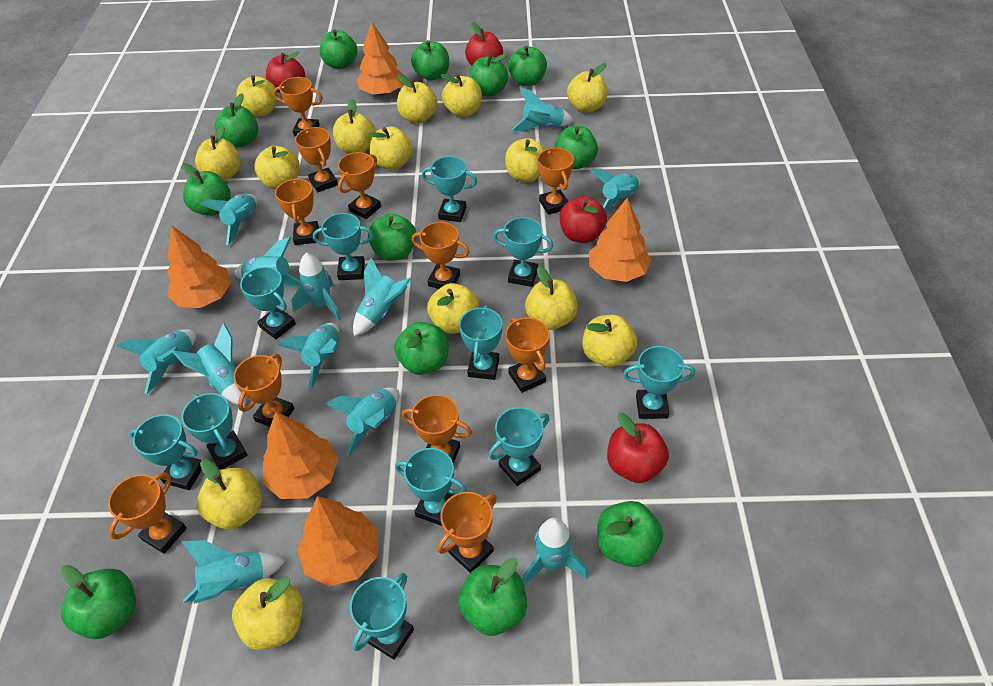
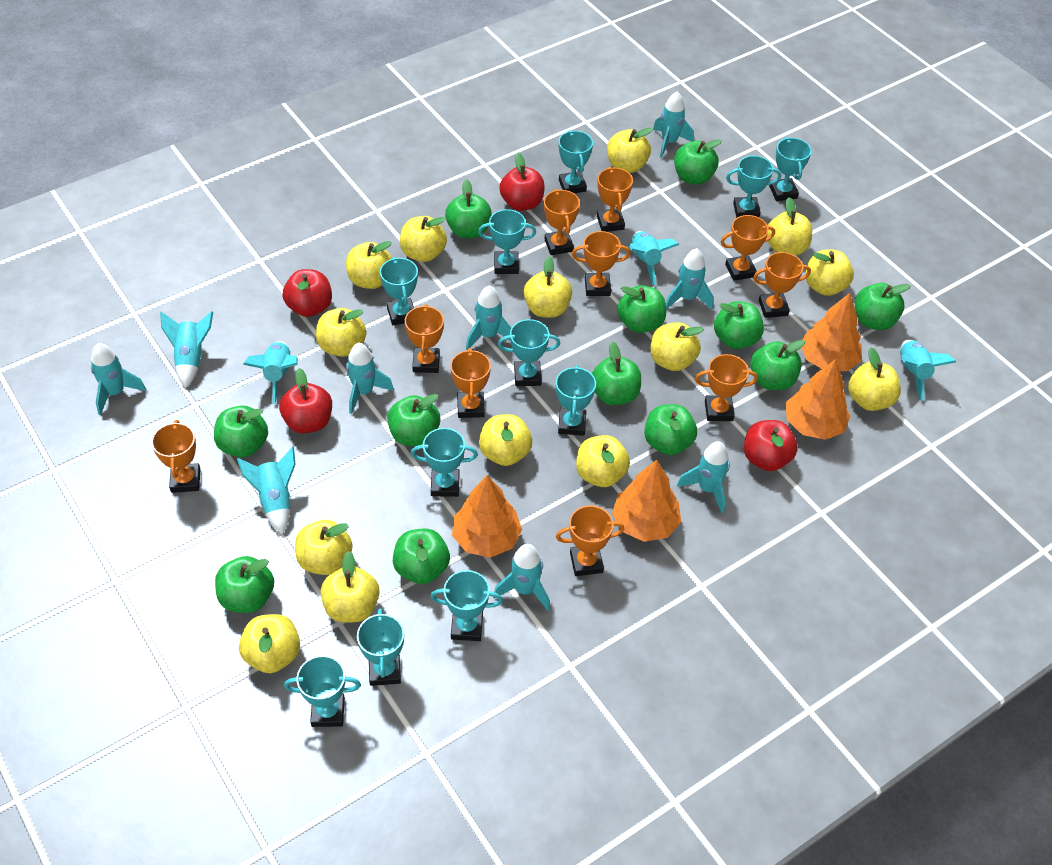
orange tree: 5 -> 4
orange trophy: 11 -> 10

